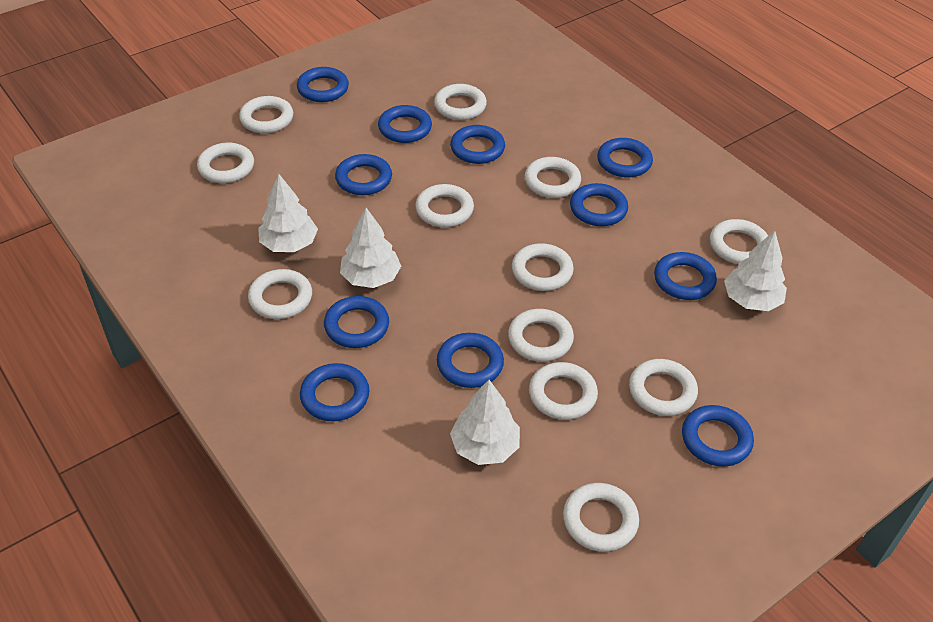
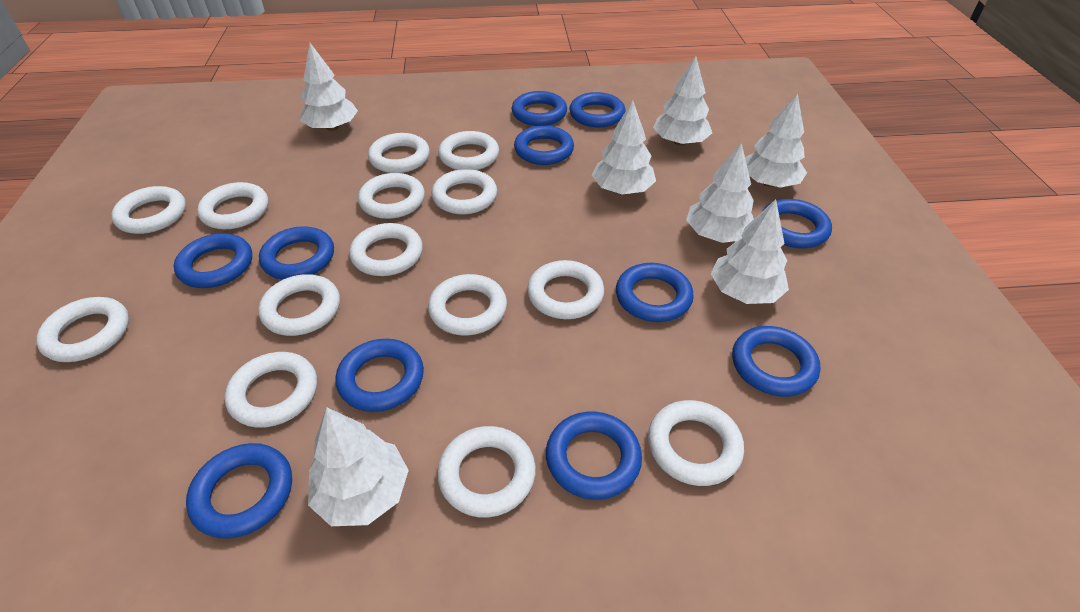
white ring: 12 -> 14
white tree: 4 -> 7

